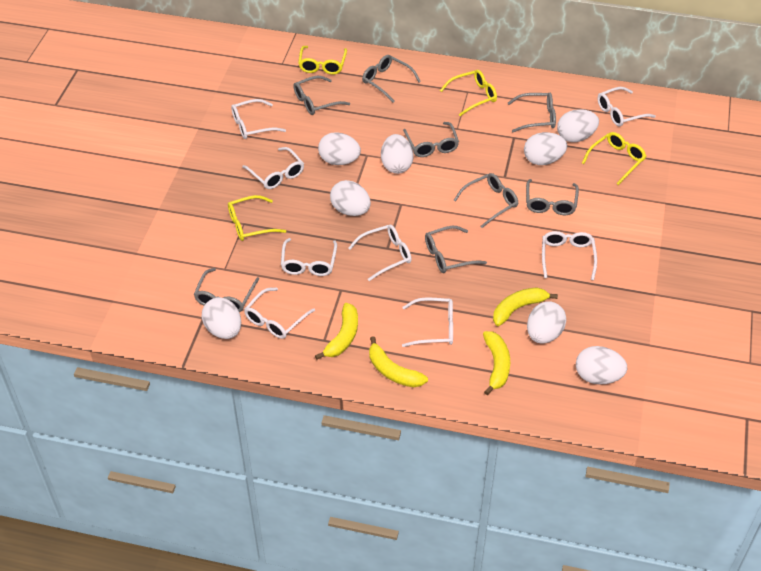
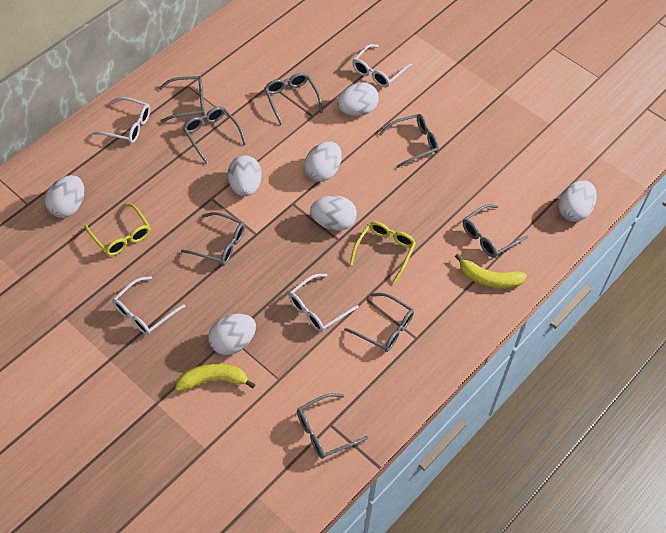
white egg: 8 -> 7
white glasses: 8 -> 4
yellow banana: 4 -> 2
yellow glasses: 4 -> 2

